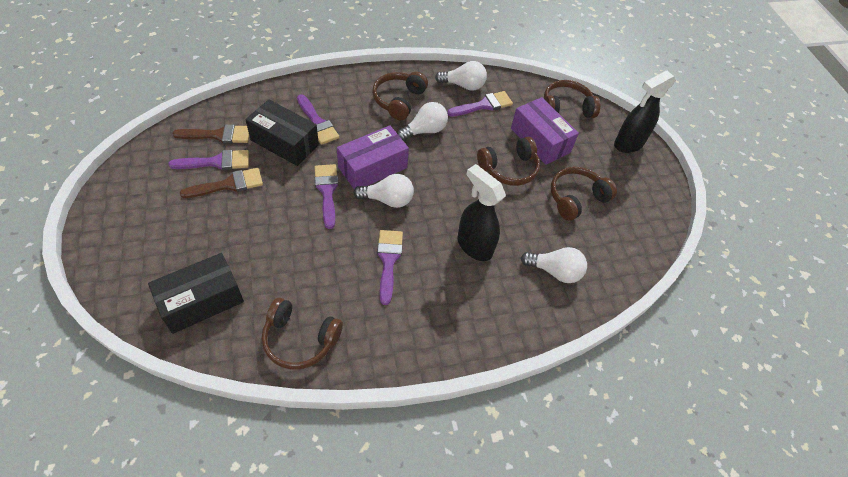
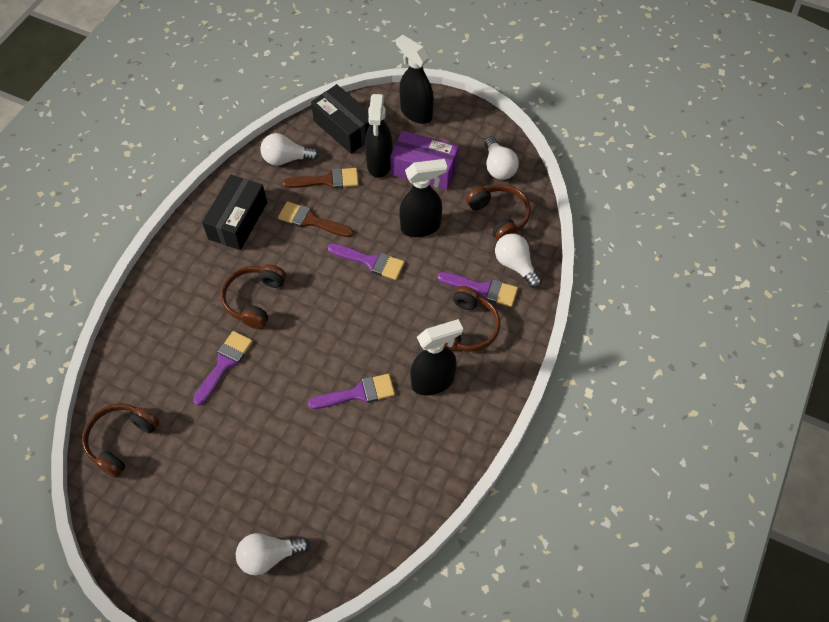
black spray bottle: 2 -> 4
brown headphones: 5 -> 4
purple box: 2 -> 1
purple brush: 5 -> 4

